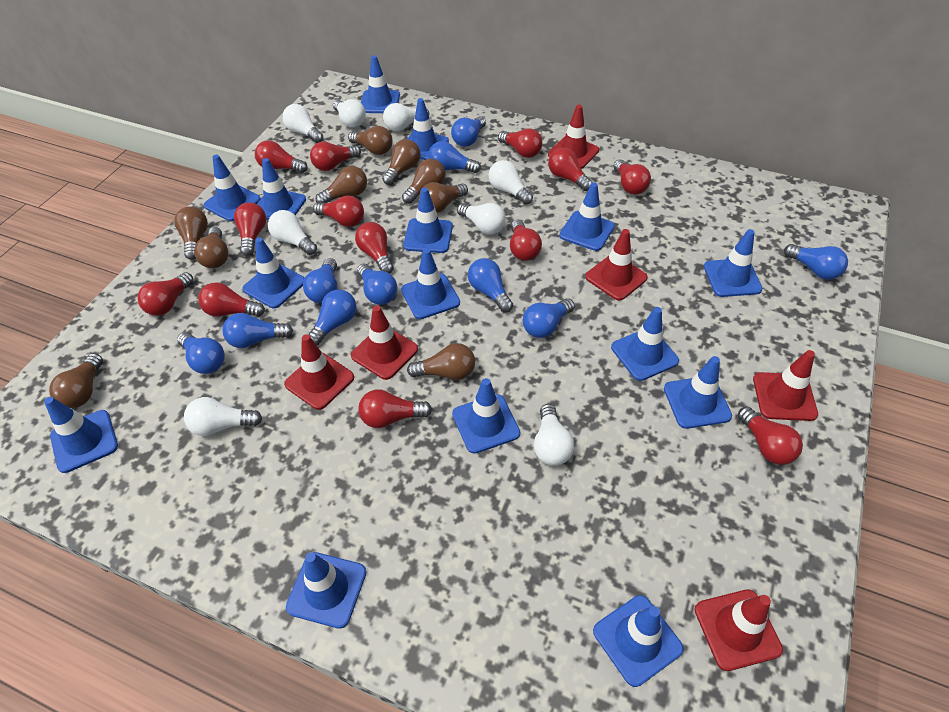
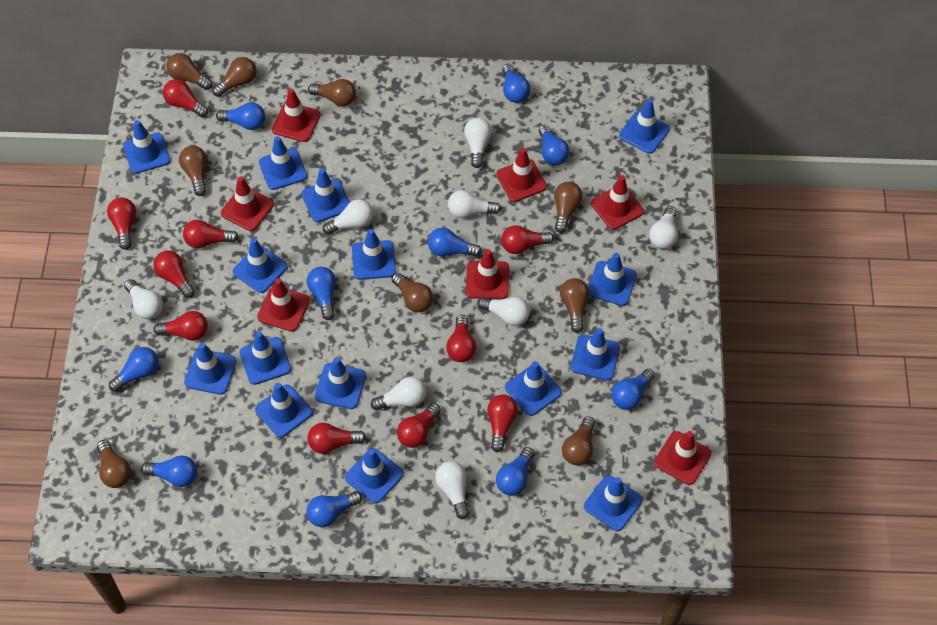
red light bulb: 13 -> 10
red traffic cone: 6 -> 7

